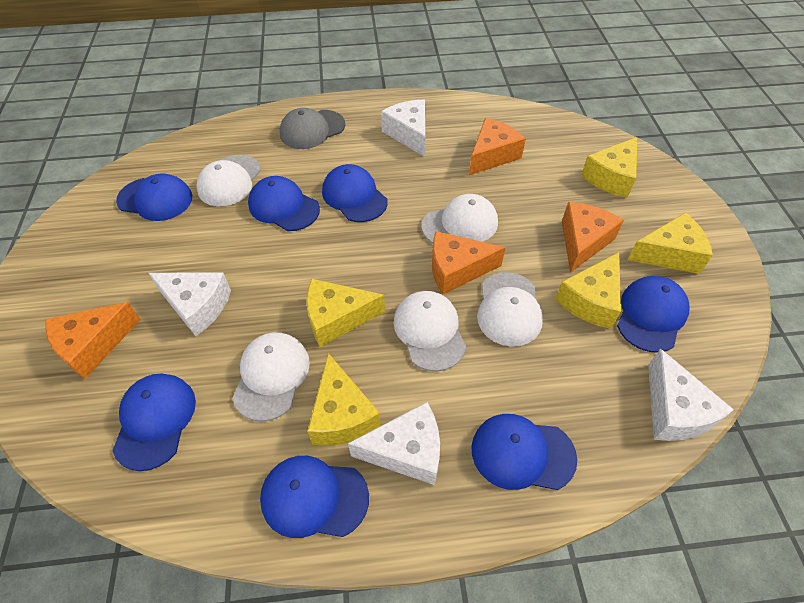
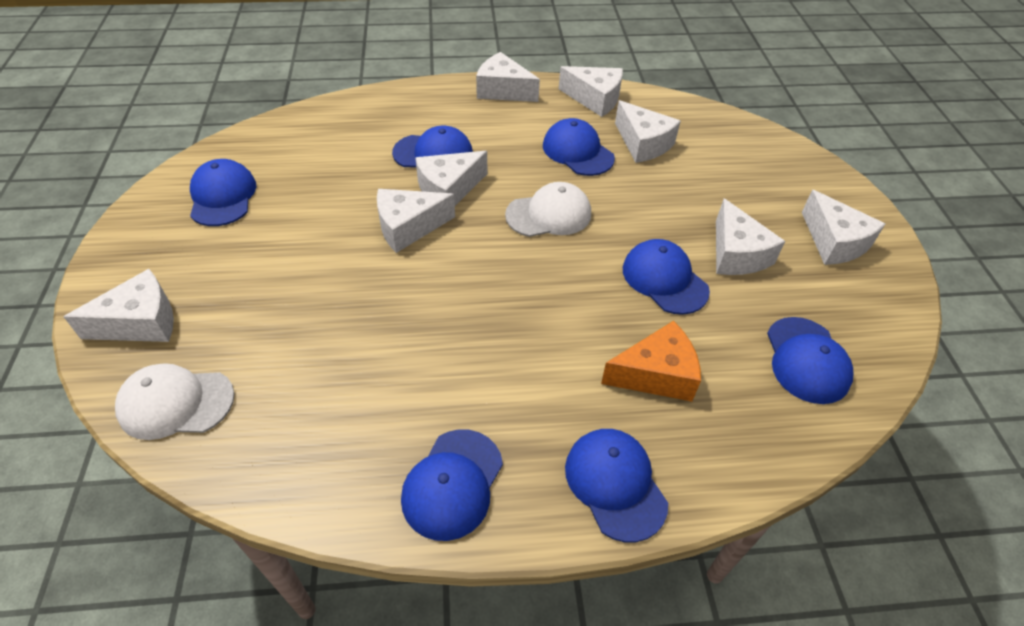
grey cap: 1 -> 0
orange cheese: 4 -> 1
white cap: 5 -> 2
white cheese: 4 -> 8
yellow cheese: 5 -> 0

